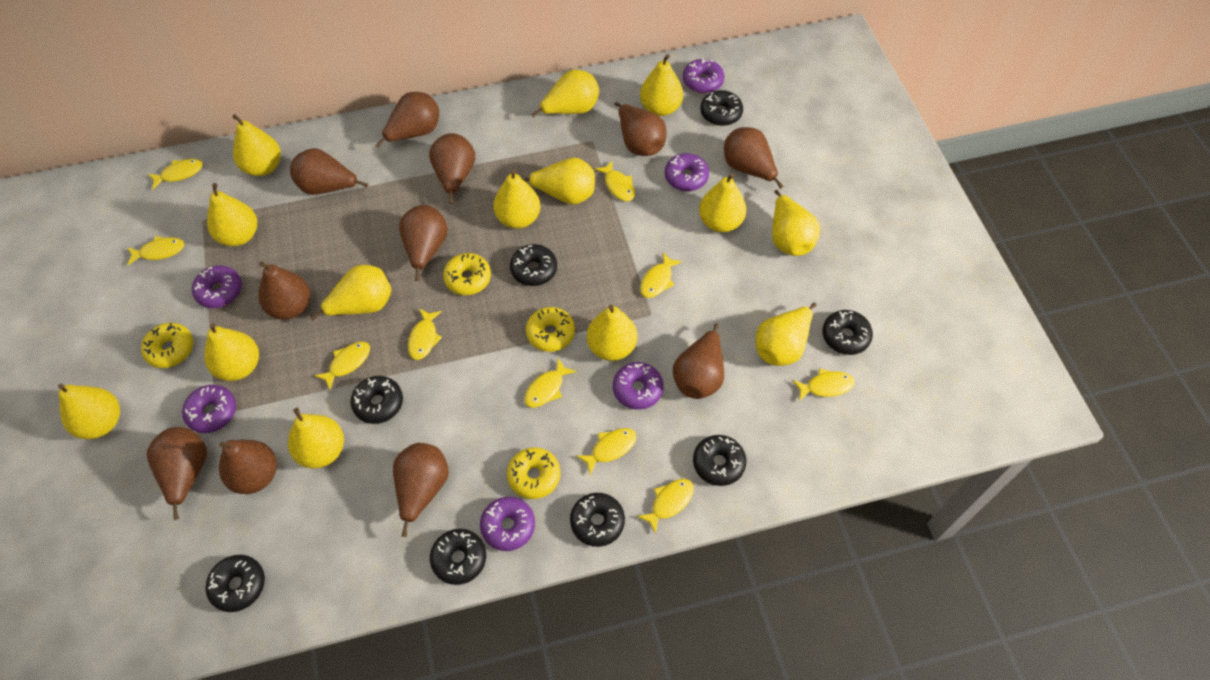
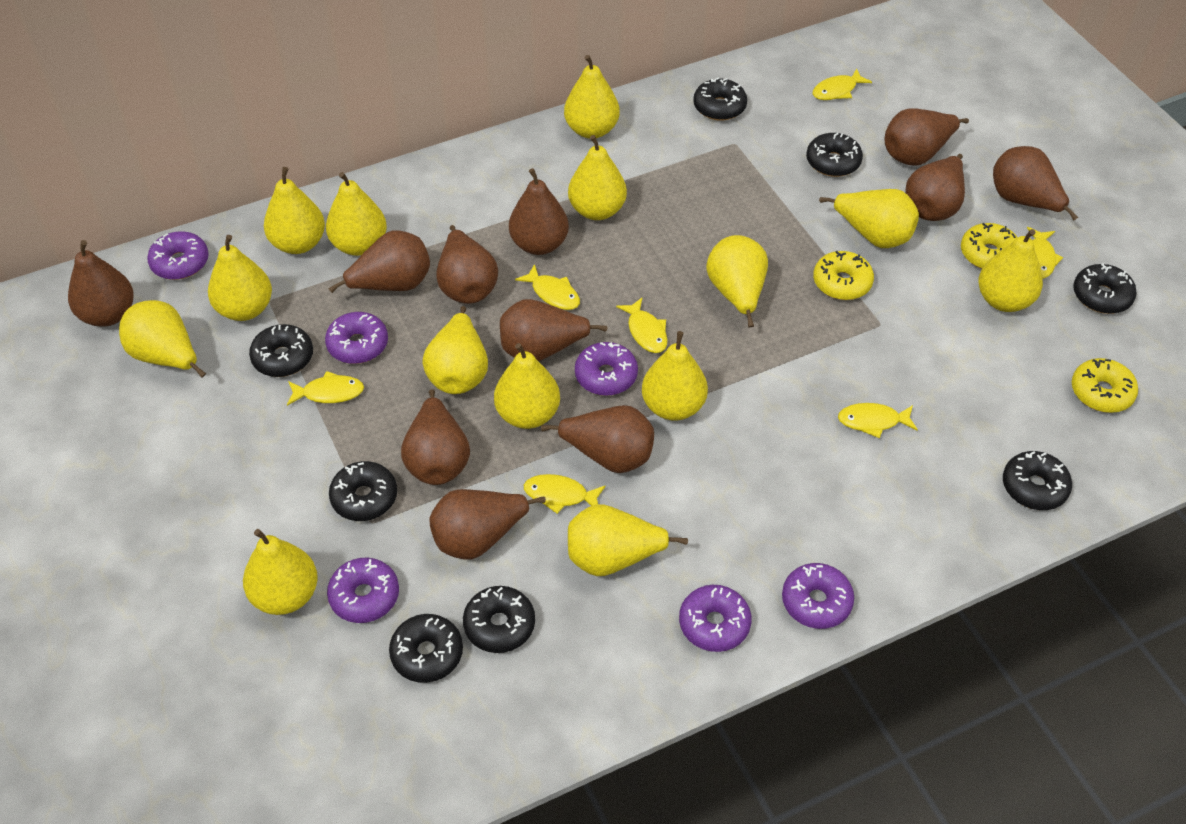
yellow donut: 4 -> 3
yellow fish: 10 -> 7

